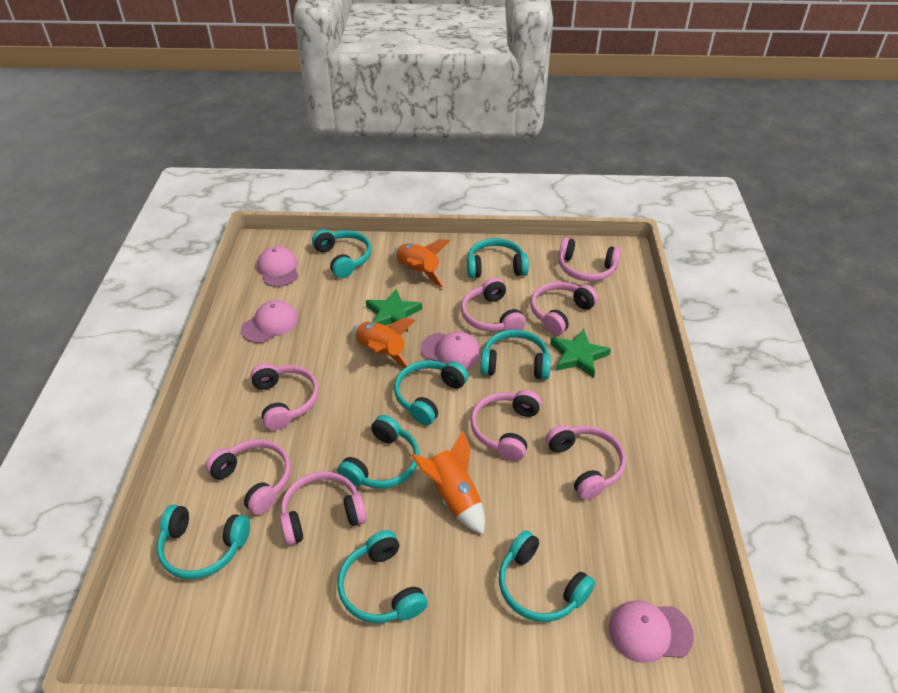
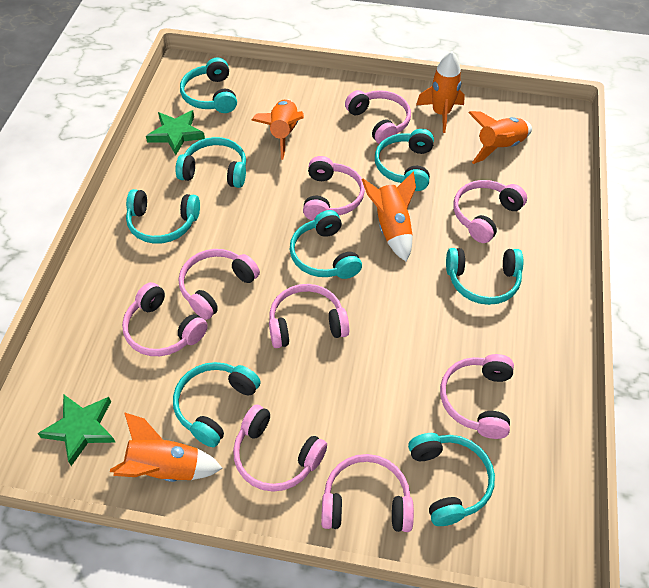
orange rocket: 3 -> 5
pink cap: 4 -> 0
pink headphones: 8 -> 9

